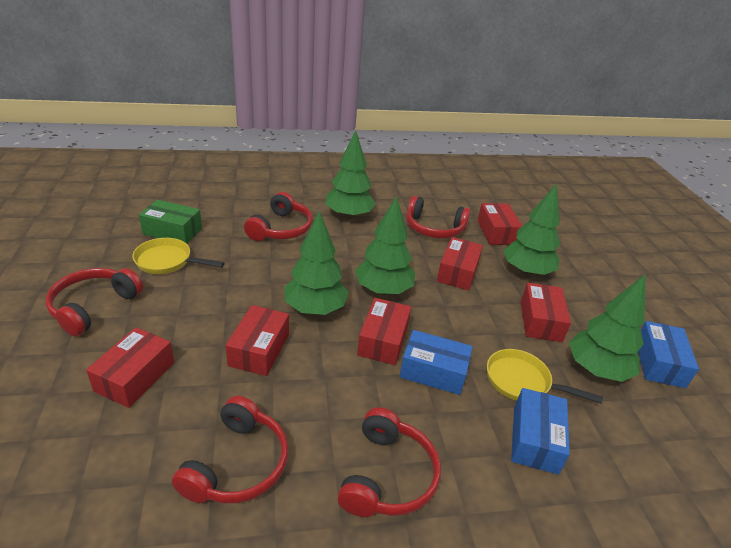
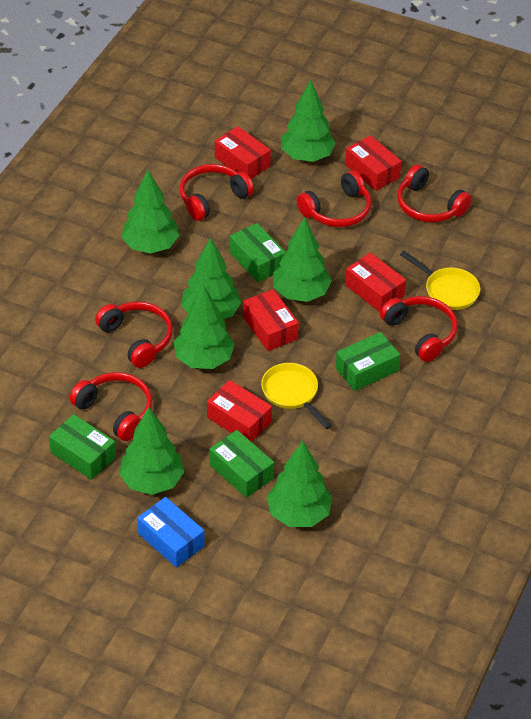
blue box: 3 -> 1
green box: 1 -> 4
green tree: 5 -> 7
red box: 6 -> 5
red headphones: 5 -> 6

